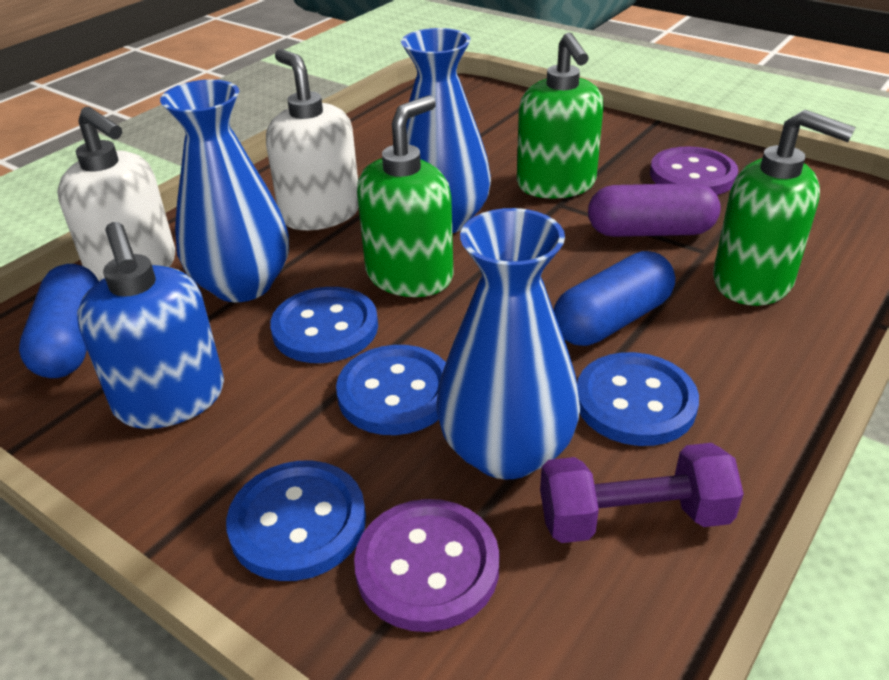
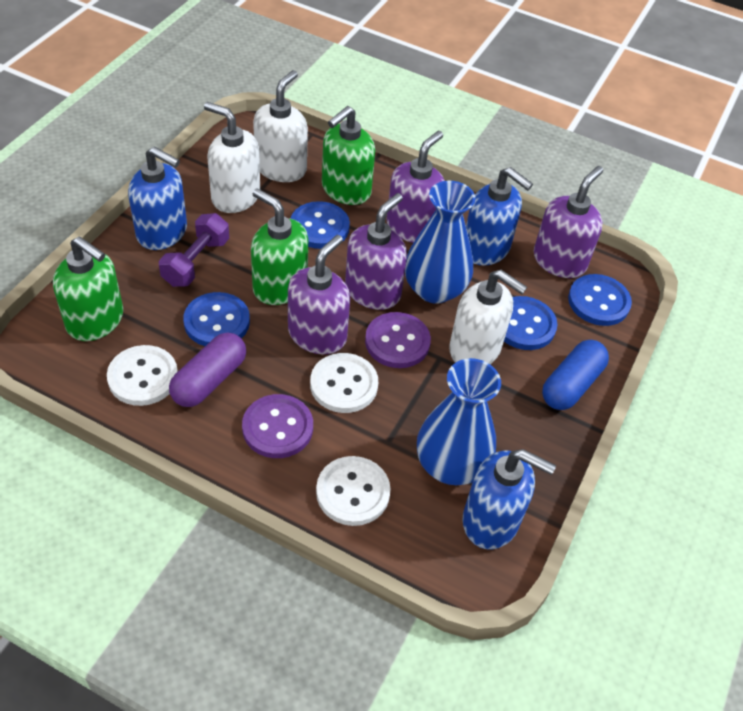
blue capsule: 2 -> 1
blue soap dispenser: 1 -> 3
blue vase: 3 -> 2
purple soap dispenser: 0 -> 4
white button: 0 -> 3
white soap dispenser: 2 -> 3

